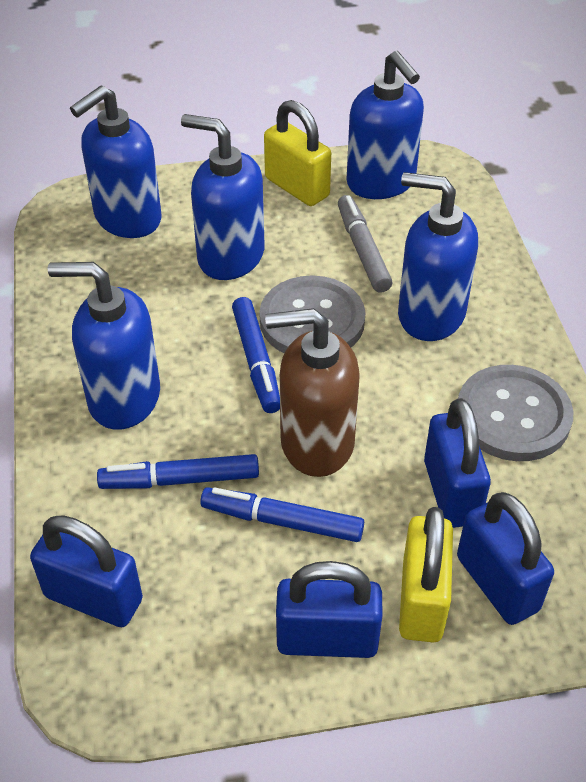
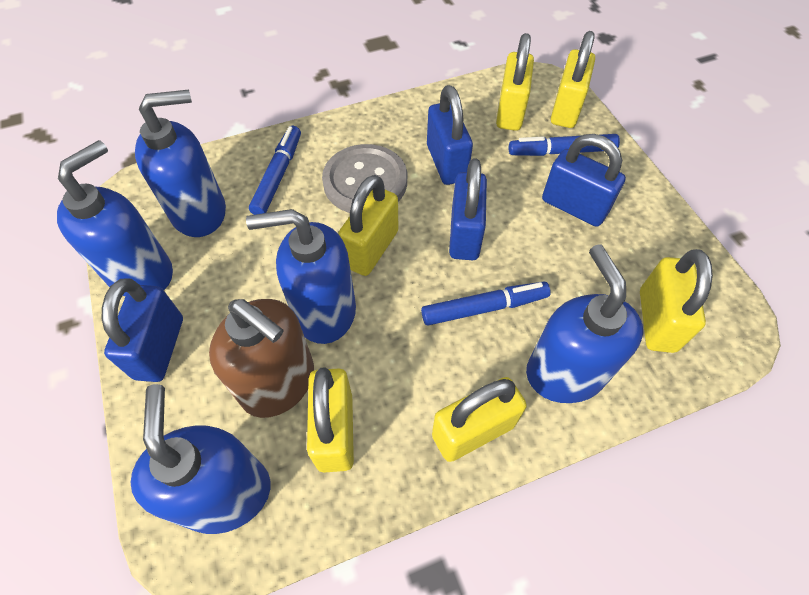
grey button: 2 -> 1
grey marker: 1 -> 0
yellow padlock: 2 -> 6

